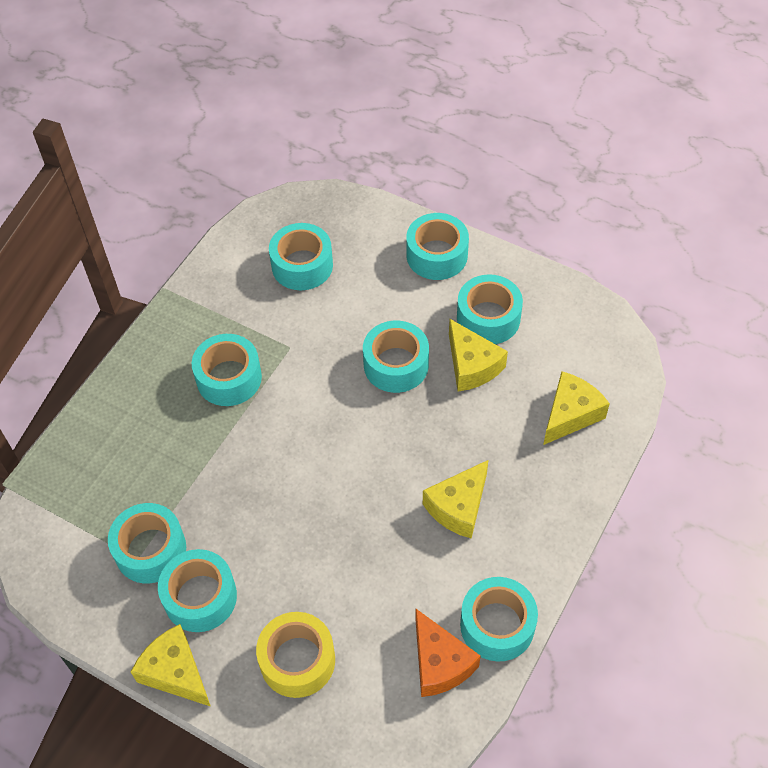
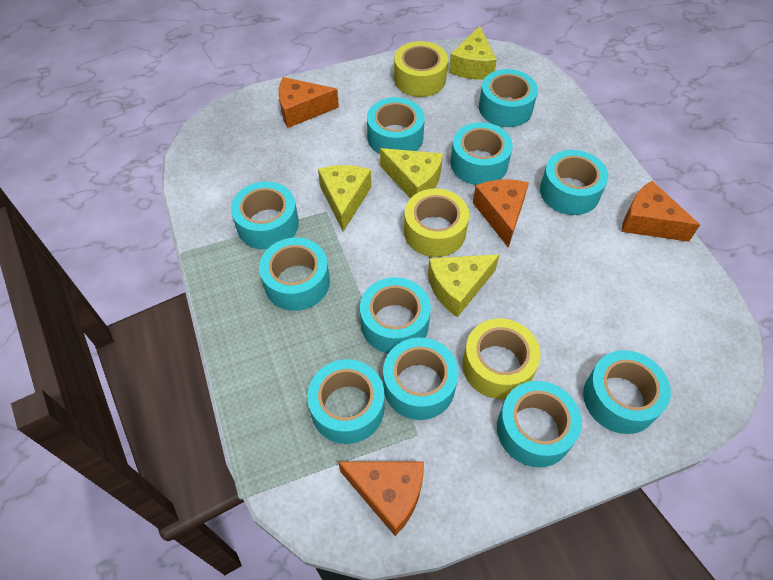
orange cheese: 1 -> 4
turquoise tape: 8 -> 11
yellow tape: 1 -> 3

